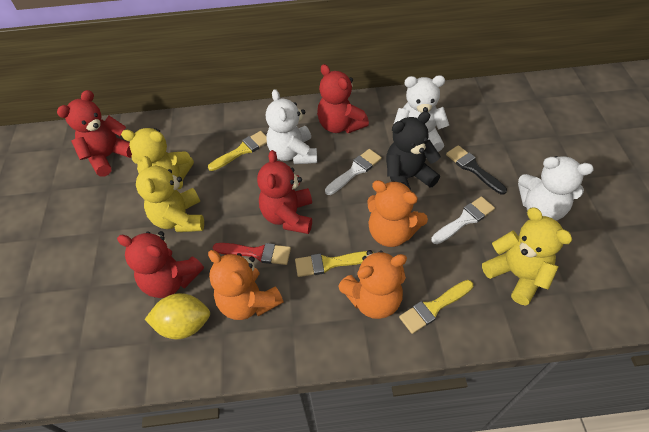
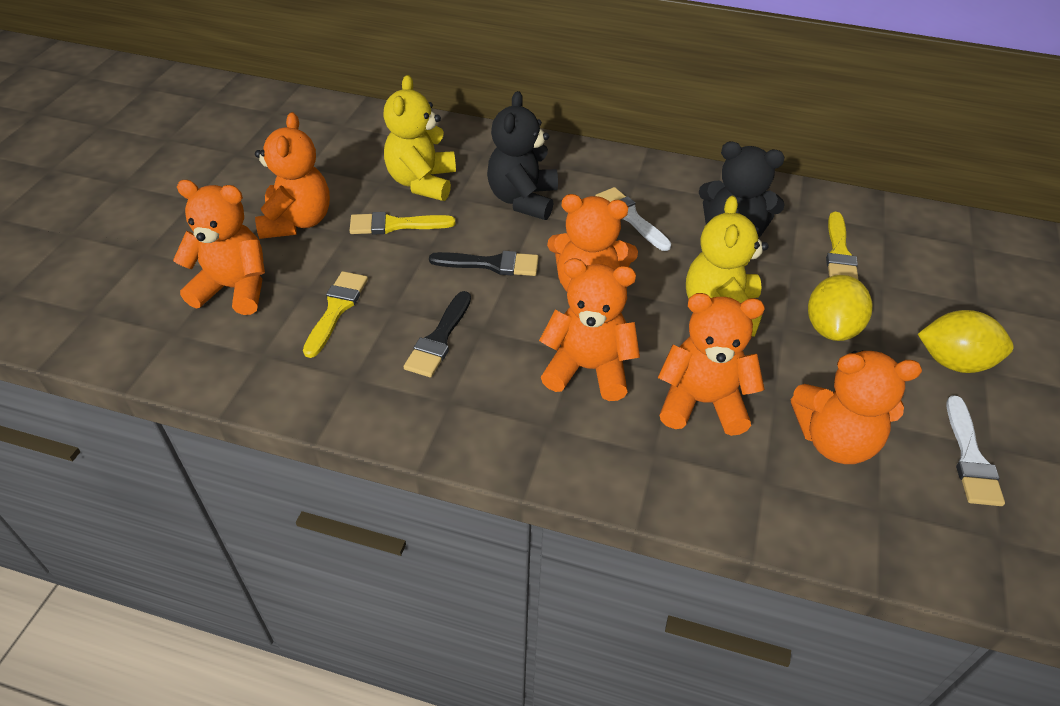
black brush: 1 -> 2
black teddy bear: 1 -> 2
orange teddy bear: 3 -> 6
red brush: 1 -> 0
red teddy bear: 4 -> 0
white teddy bear: 3 -> 0
yellow lemon: 1 -> 2
yellow teddy bear: 3 -> 2

